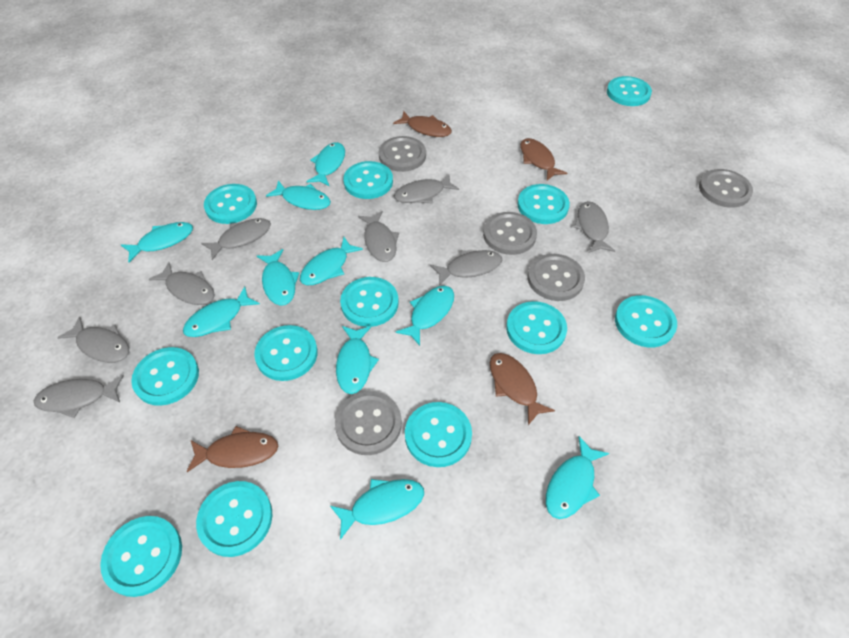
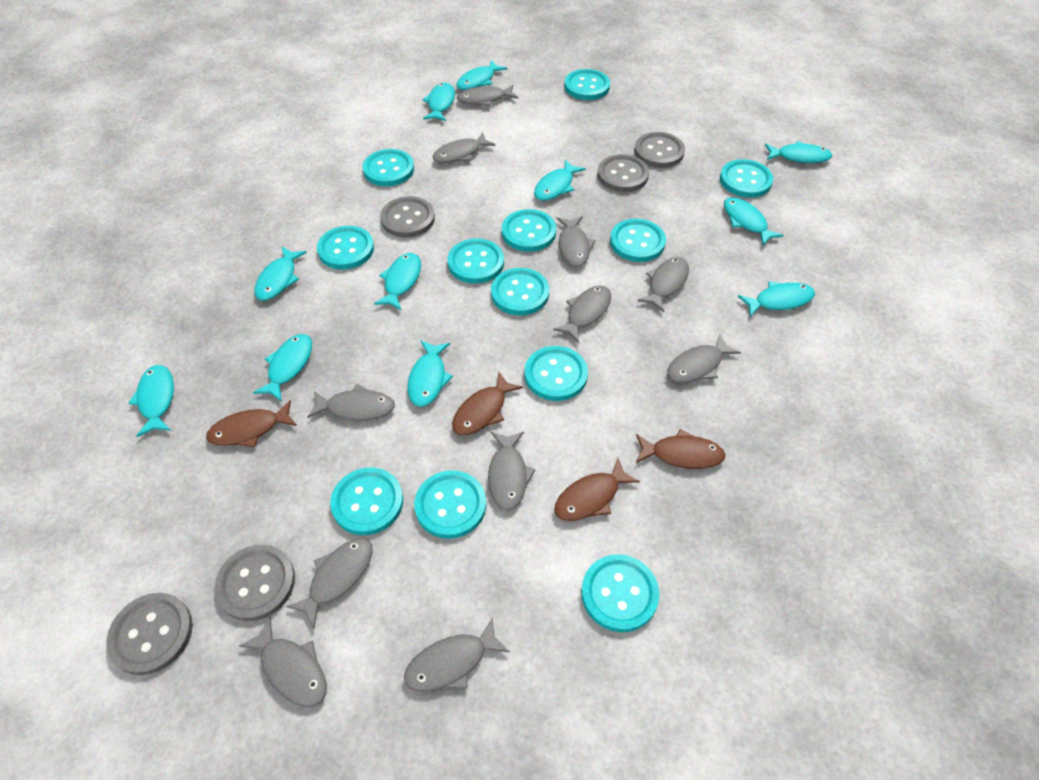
grey fish: 8 -> 11
turquoise fish: 10 -> 11

